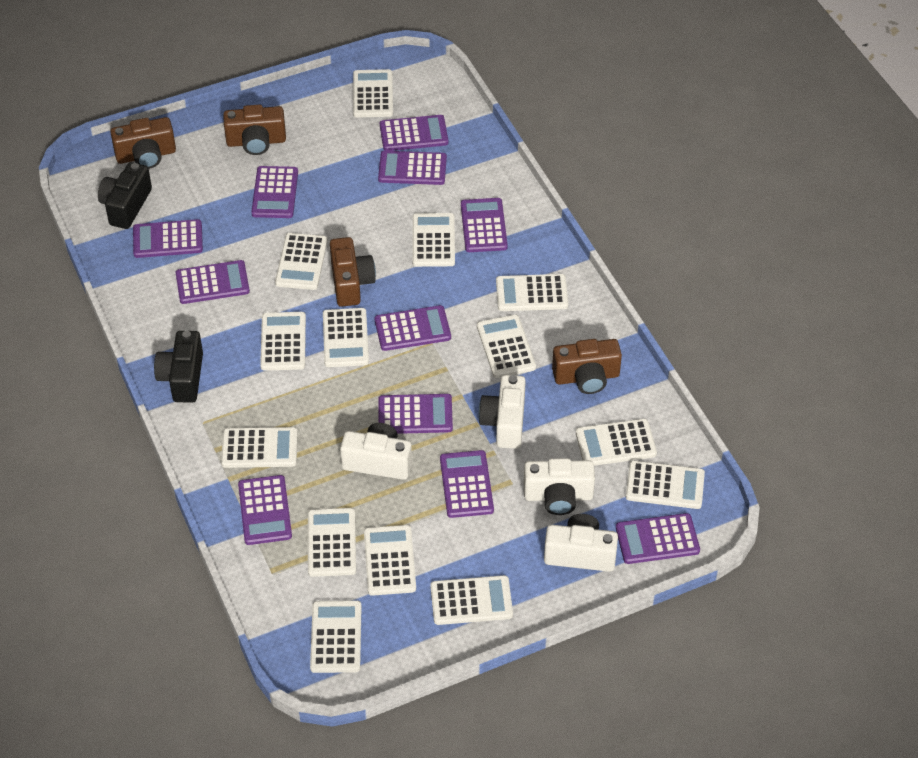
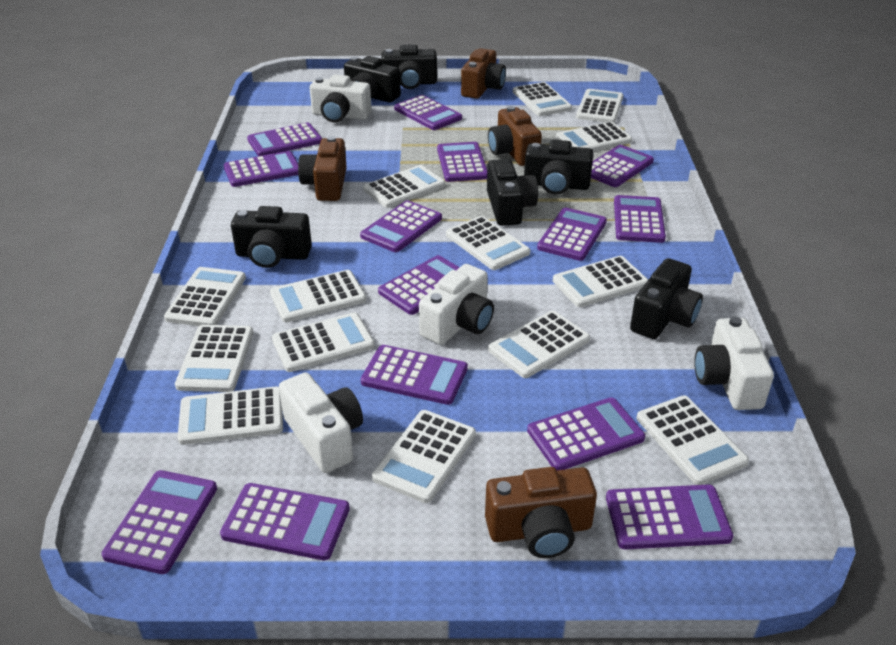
black camera: 2 -> 6
purple calculator: 11 -> 14

